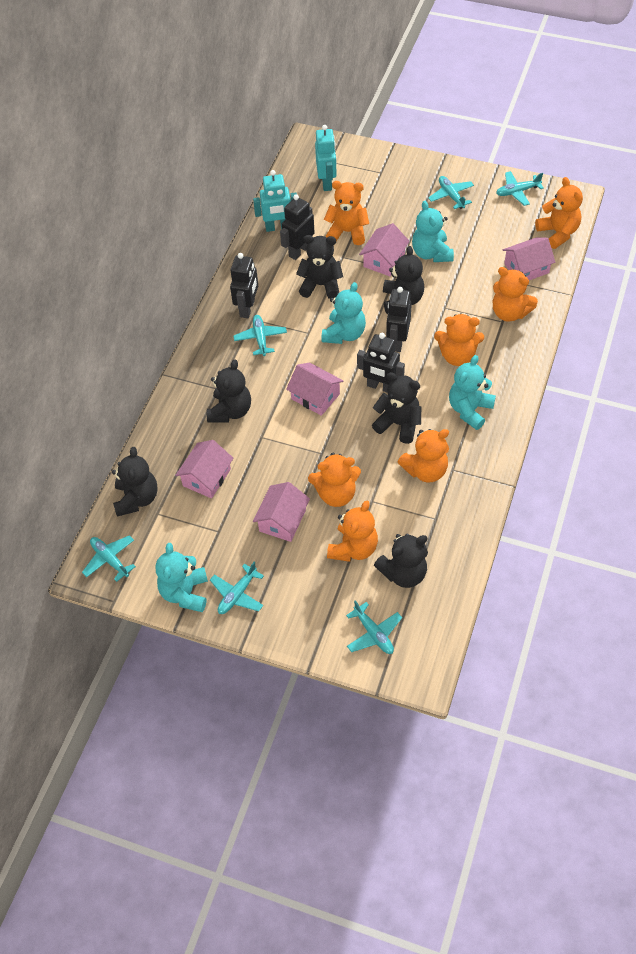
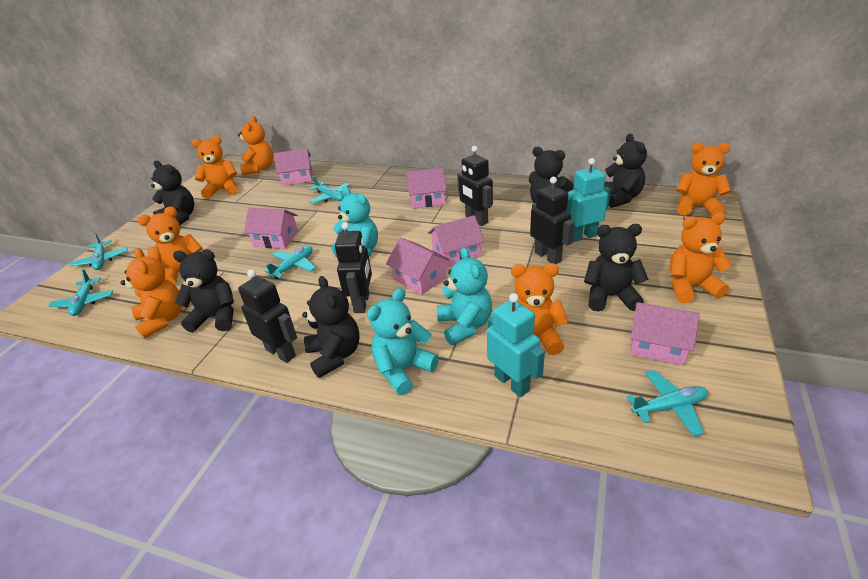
pink house: 5 -> 6
turquoise plane: 6 -> 5
turquoise teddy bear: 4 -> 3

